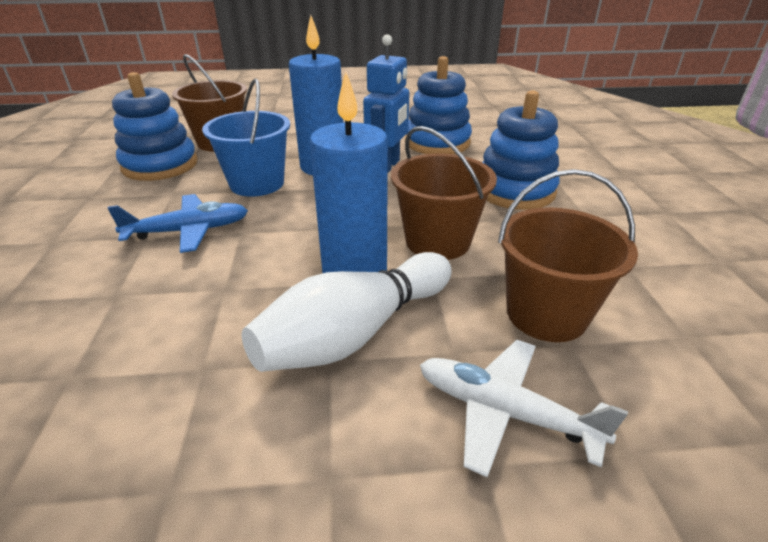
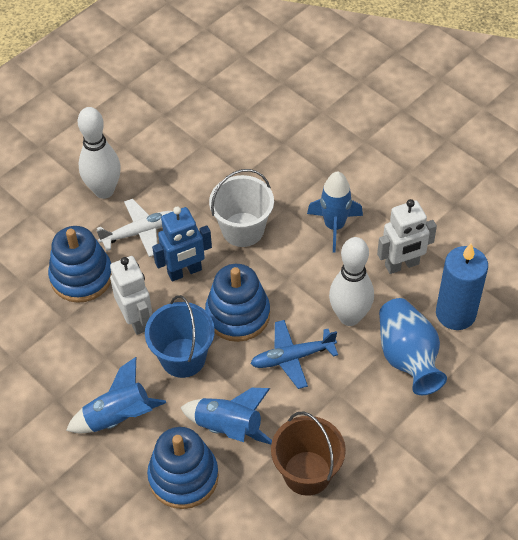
blue candle: 2 -> 1
blue rocket: 0 -> 3
blue vase: 0 -> 1
brown bucket: 3 -> 1
white bowling pin: 1 -> 2
white bucket: 0 -> 1
white robot: 0 -> 2

